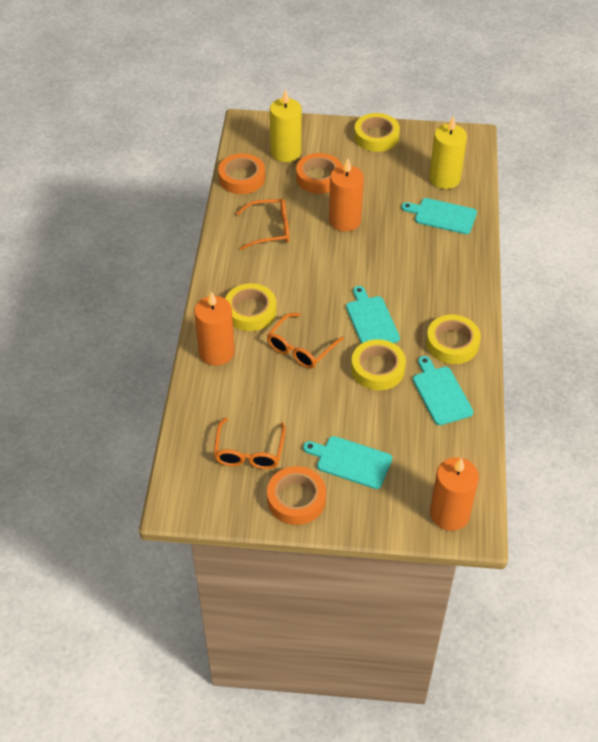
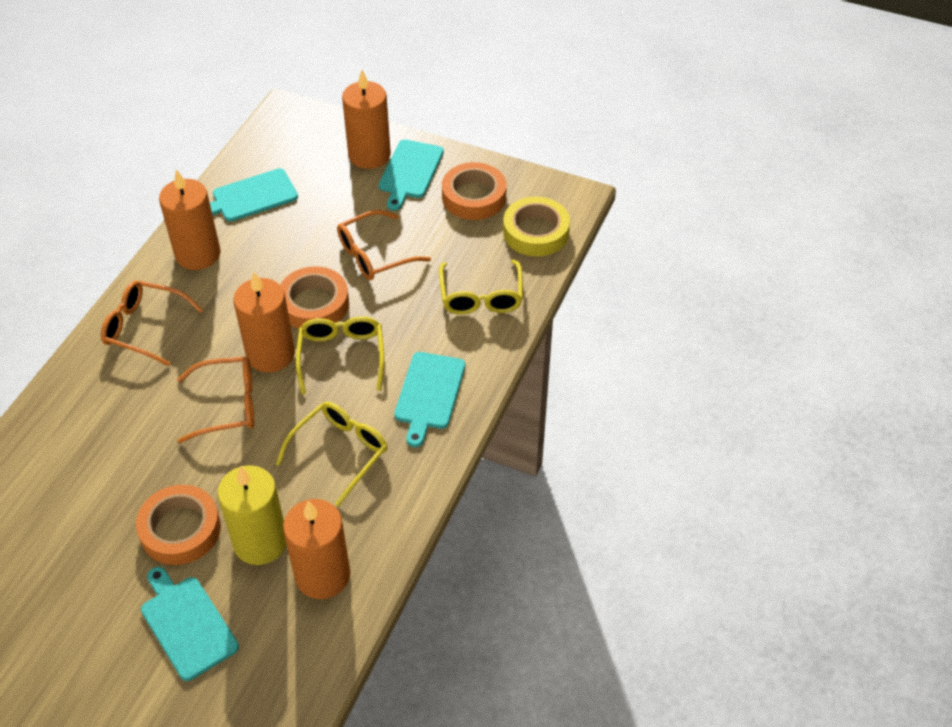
orange candle: 3 -> 4
yellow candle: 2 -> 1
yellow glasses: 0 -> 3
yellow tape: 4 -> 1

